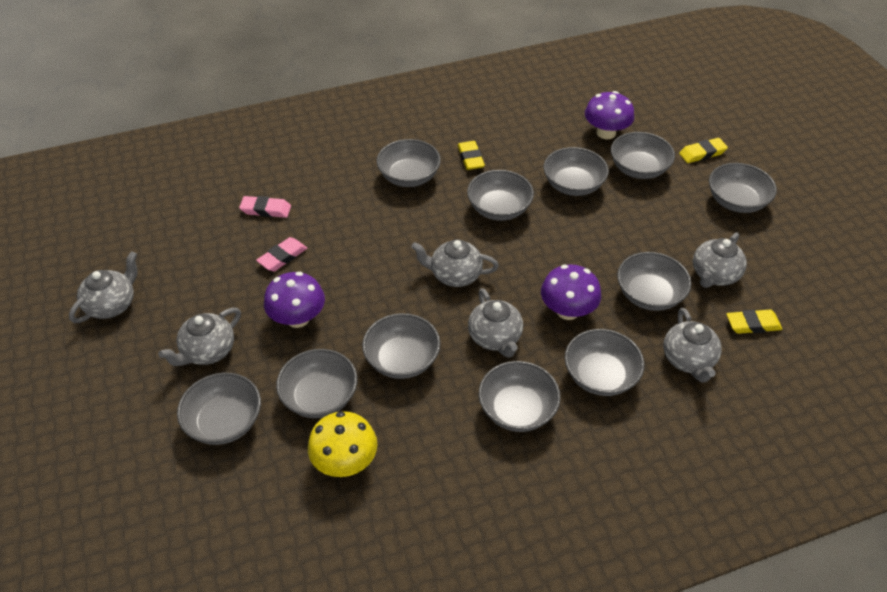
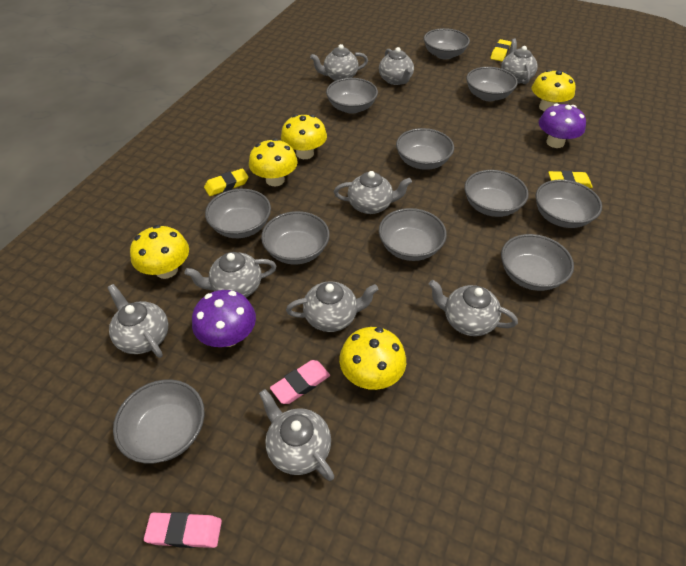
grey teapot: 6 -> 9
purple mushroom: 3 -> 2
yellow mushroom: 1 -> 5

